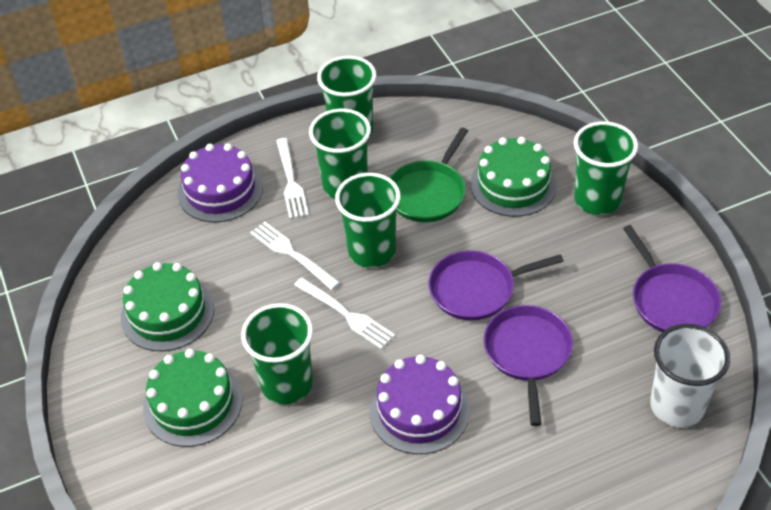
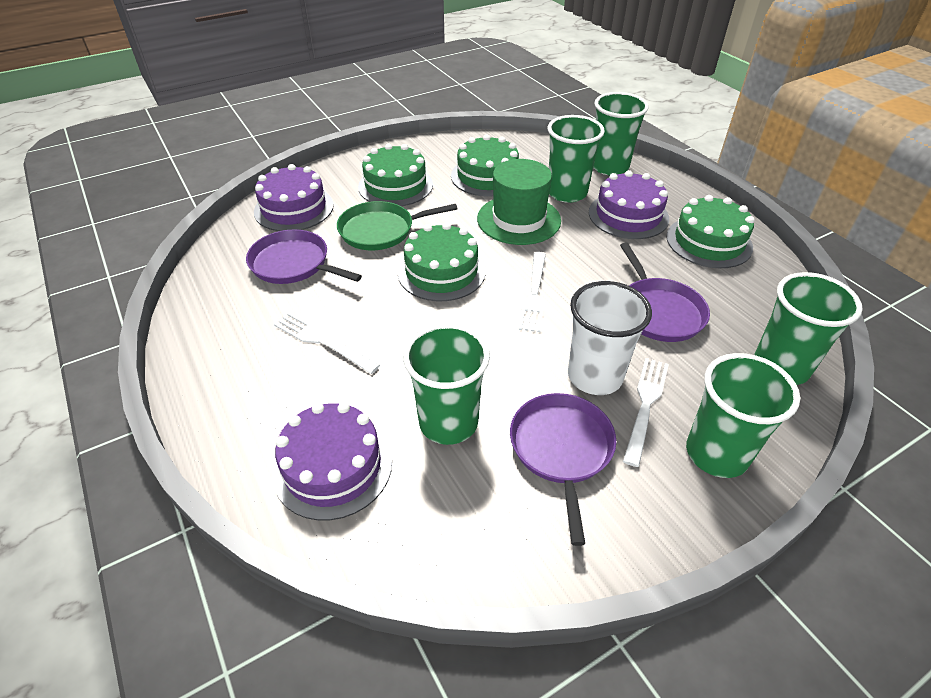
green cake: 3 -> 4
green hat: 0 -> 1
purple cake: 2 -> 3

